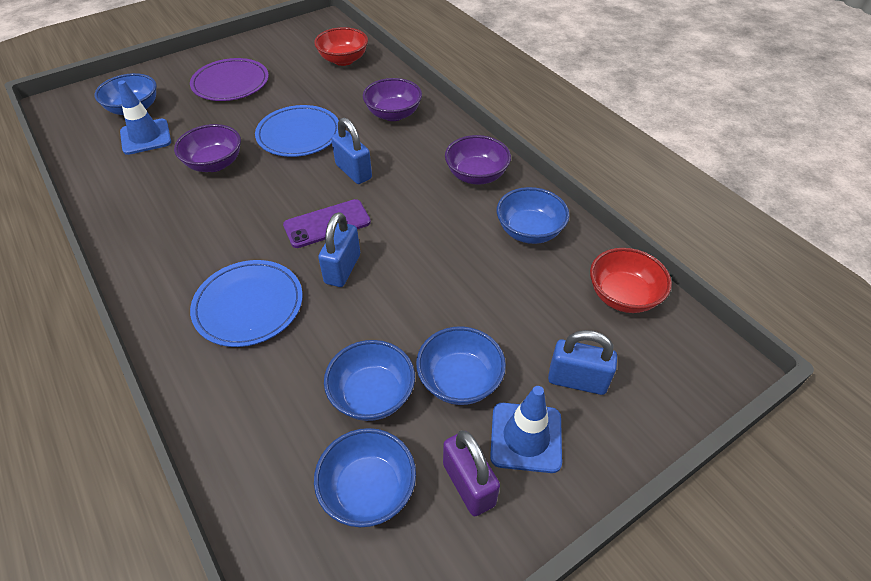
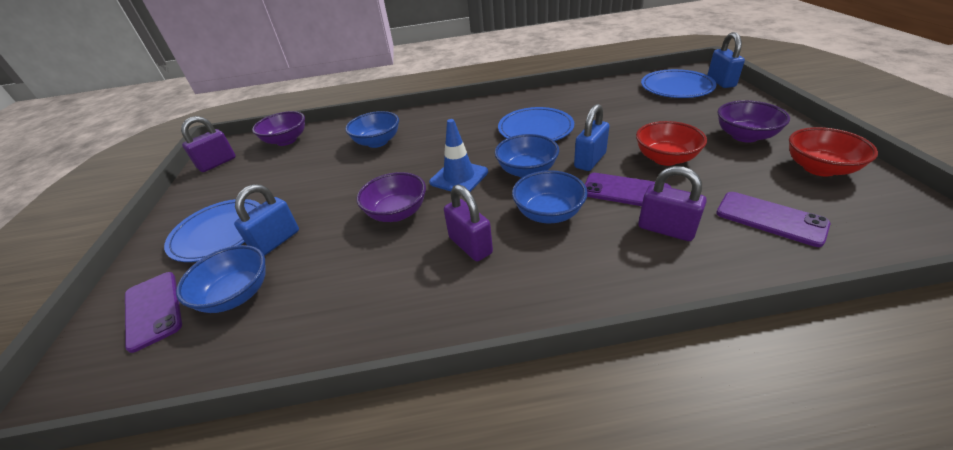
blue bowl: 5 -> 4
blue plate: 2 -> 3
blue traffic cone: 2 -> 1
purple padlock: 1 -> 3
purple phone: 1 -> 3
purple plate: 1 -> 0

